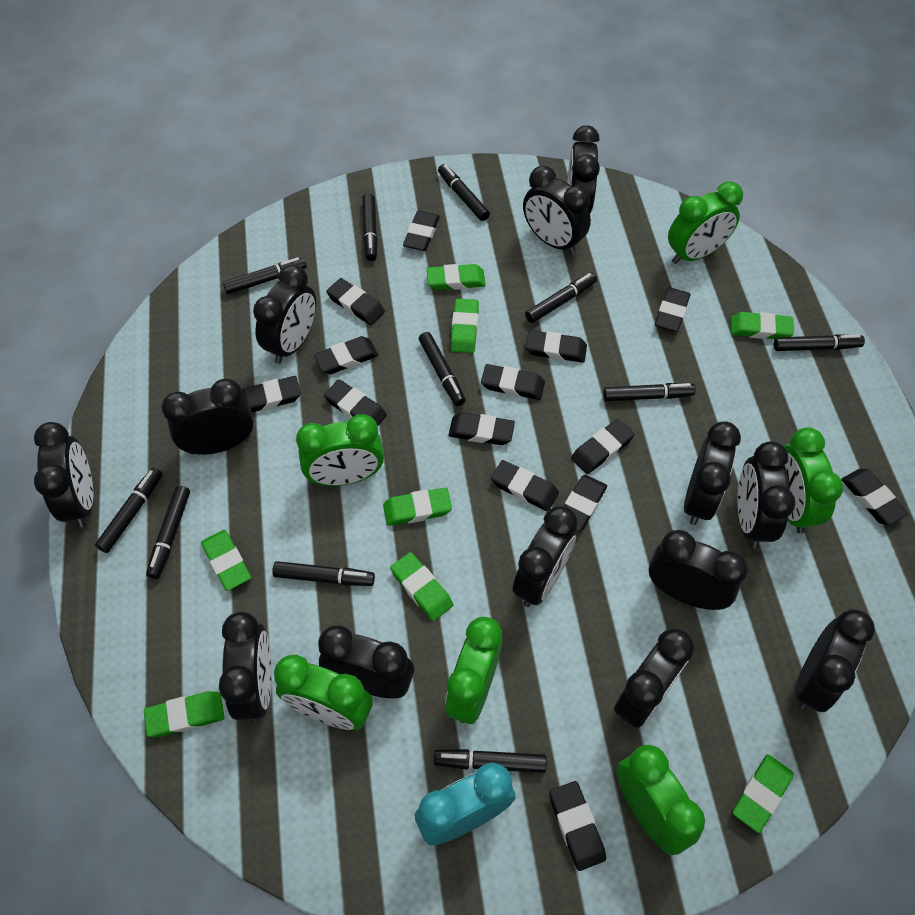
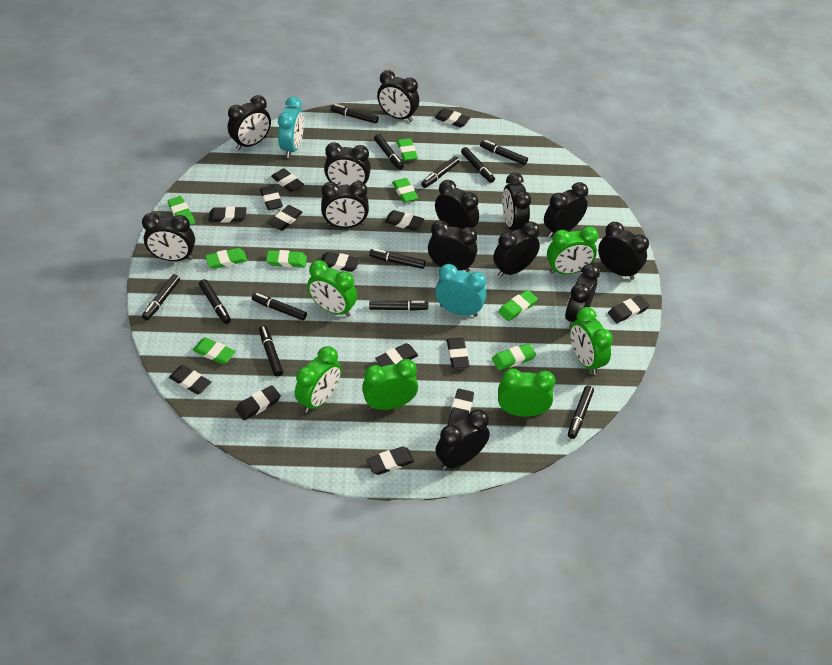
black marker: 11 -> 12
turquoise clock: 1 -> 2

